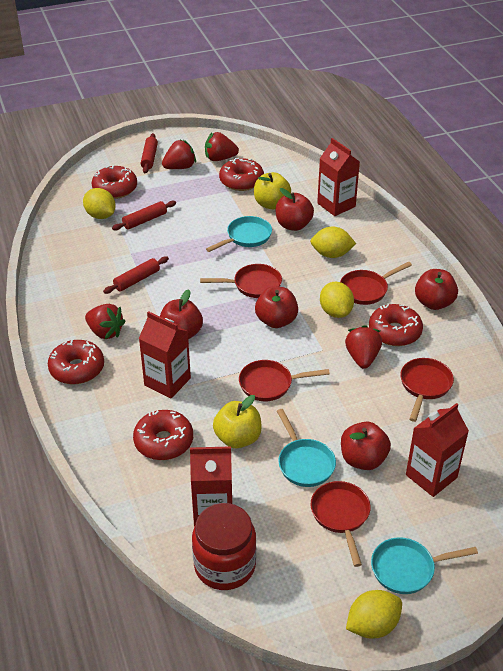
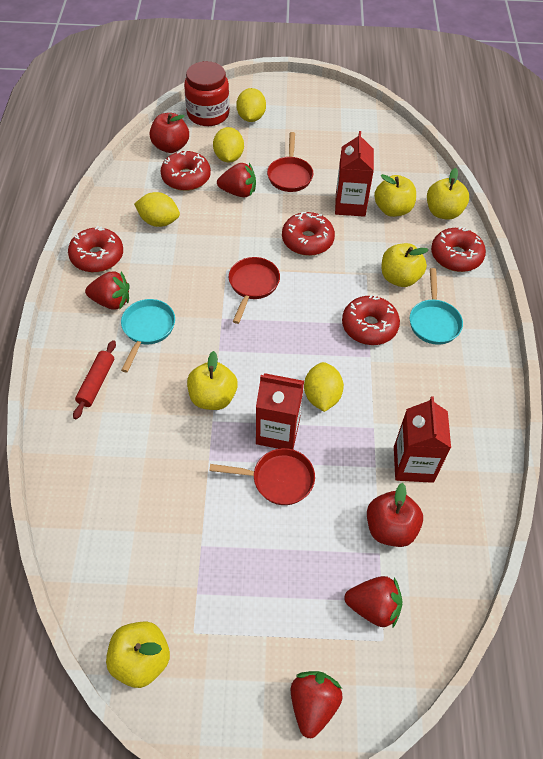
red apple: 5 -> 2
red carton: 4 -> 3
red pan: 5 -> 3
red rolling pin: 3 -> 1
turquoise pan: 3 -> 2
yellow apple: 2 -> 5

